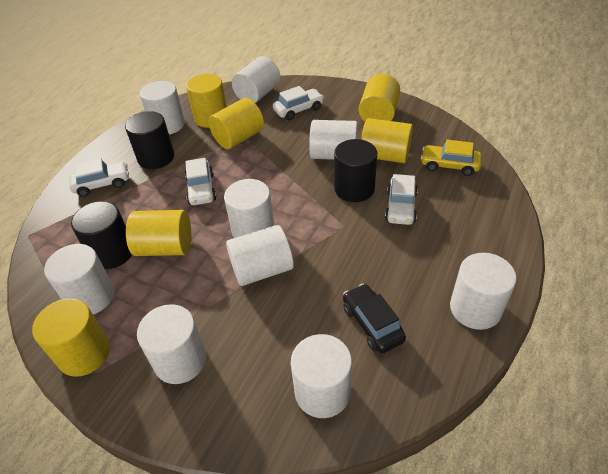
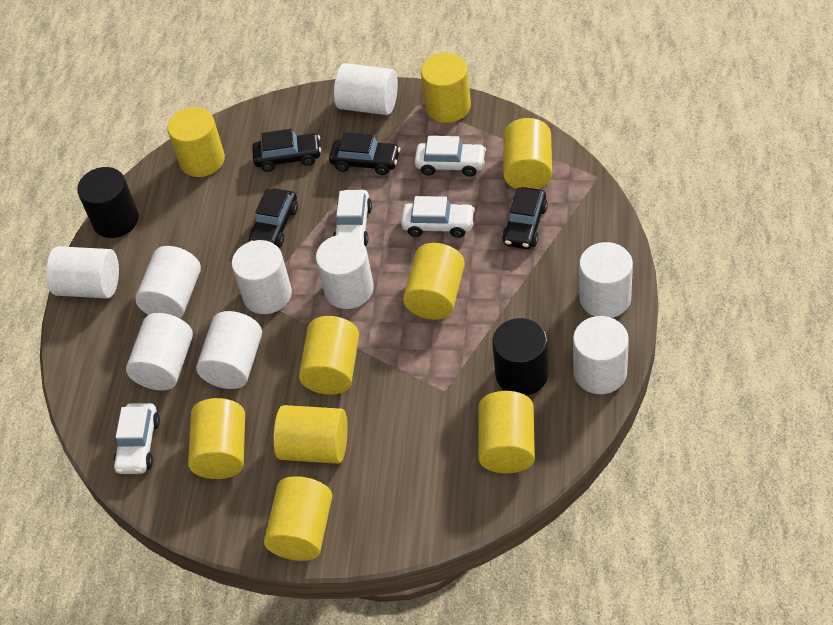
black car: 1 -> 4
black cylinder: 3 -> 2
yellow car: 1 -> 0
yellow cylinder: 6 -> 9

